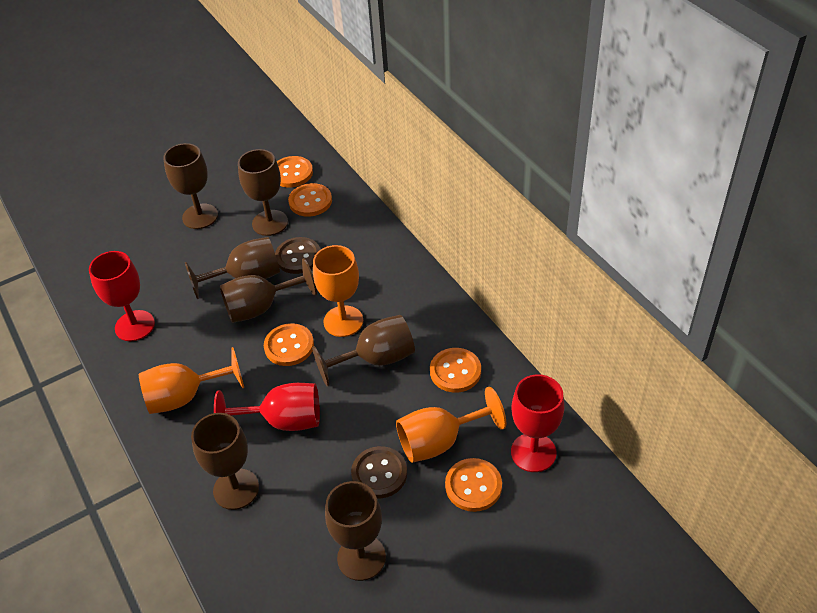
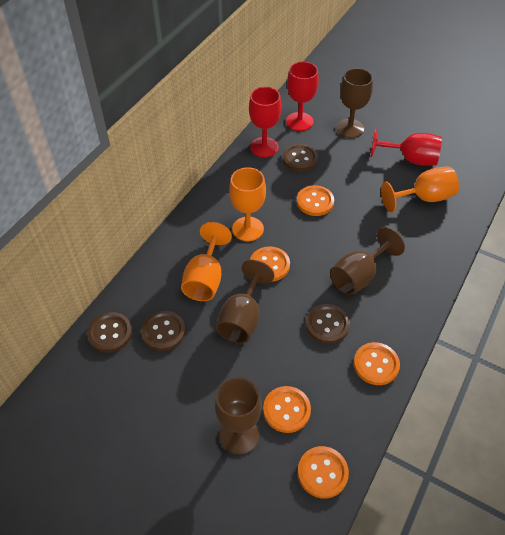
brown button: 2 -> 4
brown goblet: 7 -> 4

